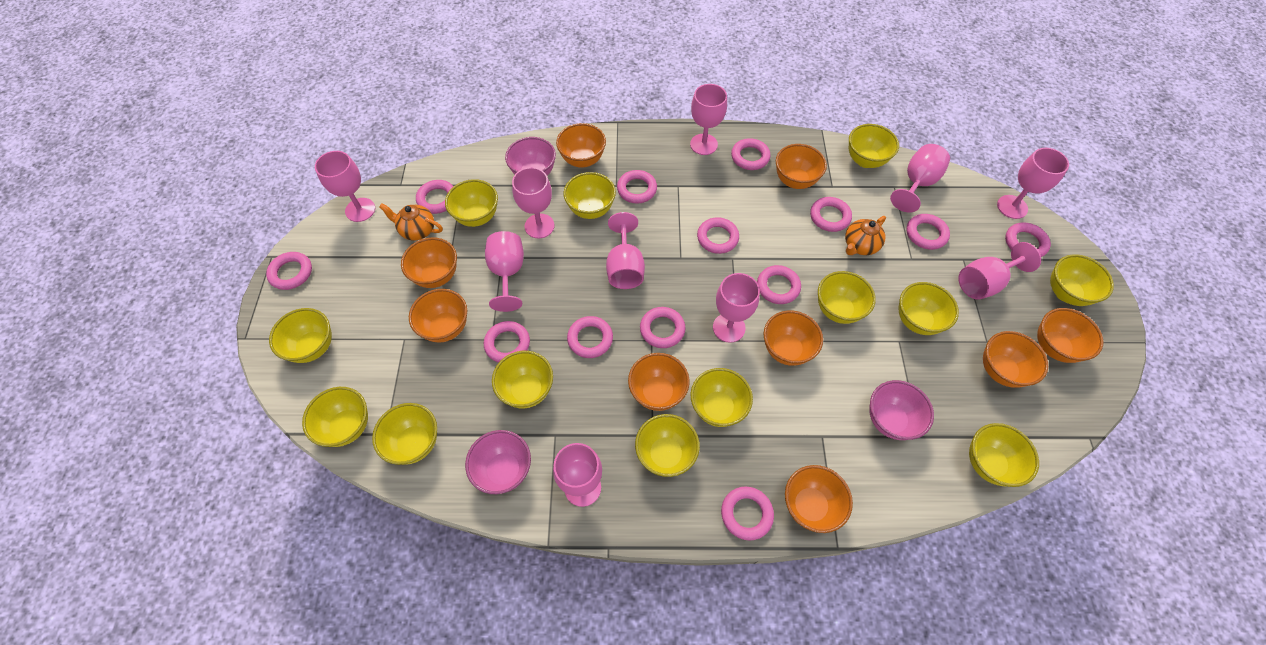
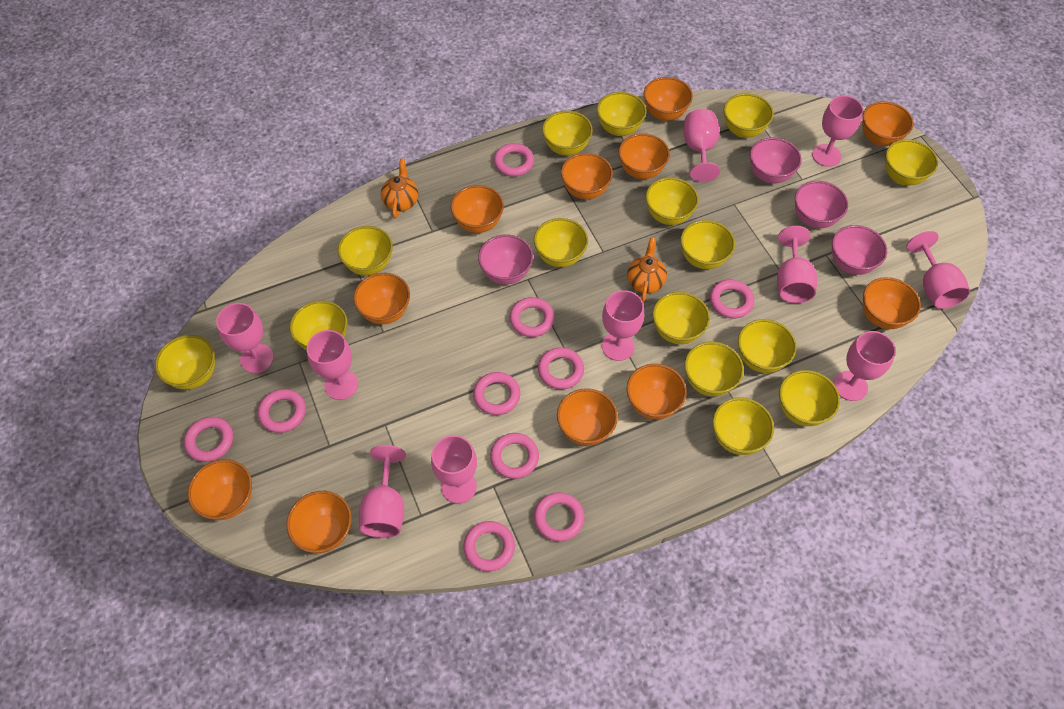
orange bowl: 9 -> 11
pink bowl: 3 -> 4
pink ring: 13 -> 10
yellow bowl: 13 -> 15

